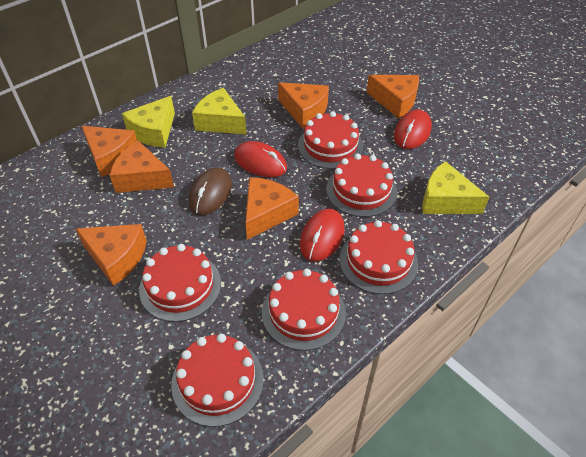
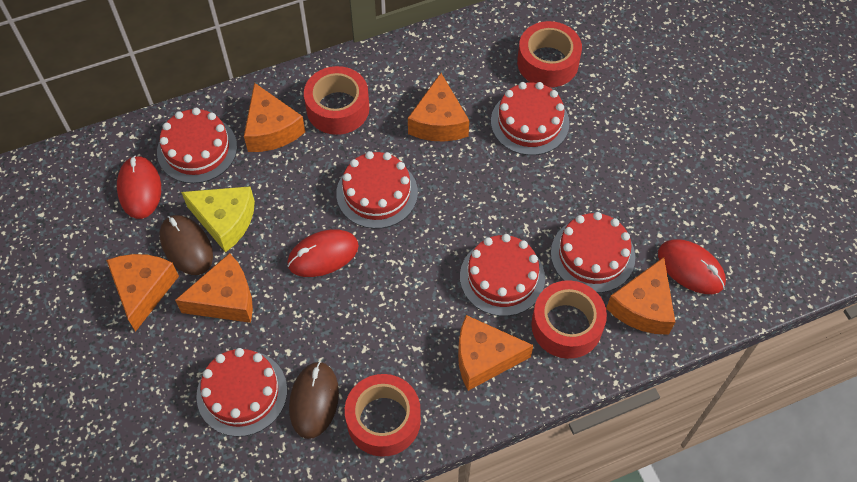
brown mouse: 1 -> 2
red tape: 0 -> 4
yellow cheese: 3 -> 1

